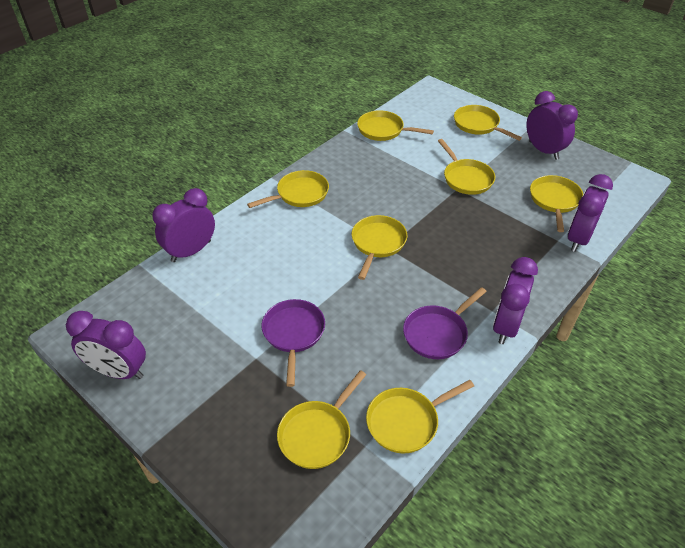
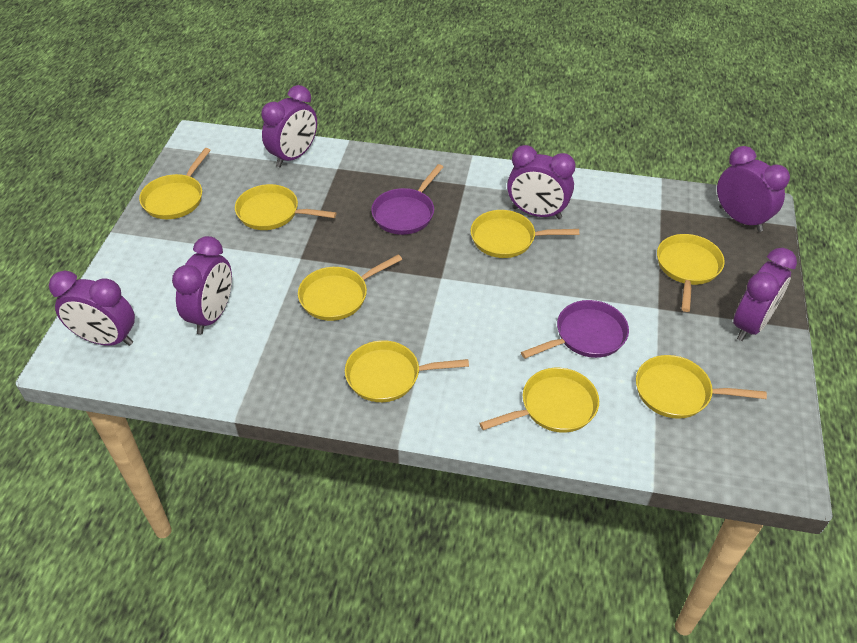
purple clock: 5 -> 6

